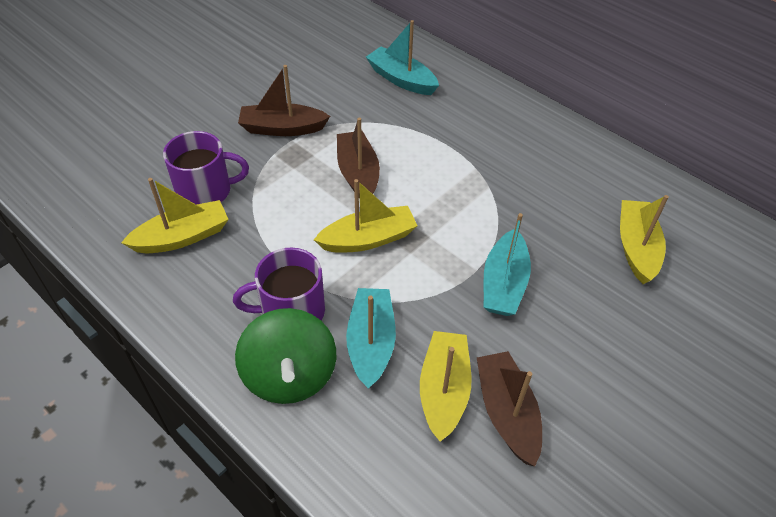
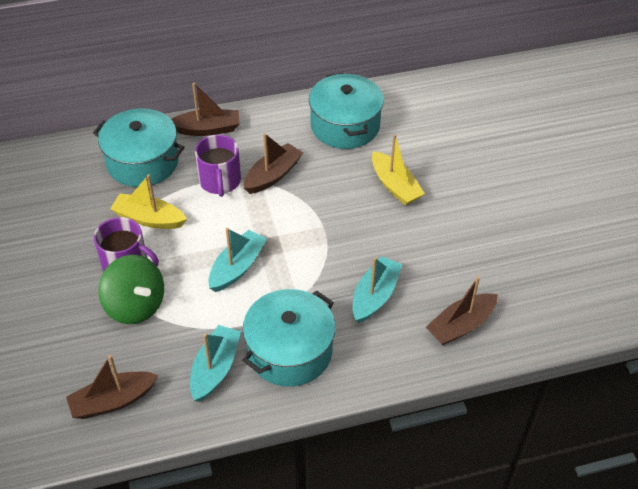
brown boat: 3 -> 4
turquoise pot: 0 -> 3
yellow boat: 4 -> 2

